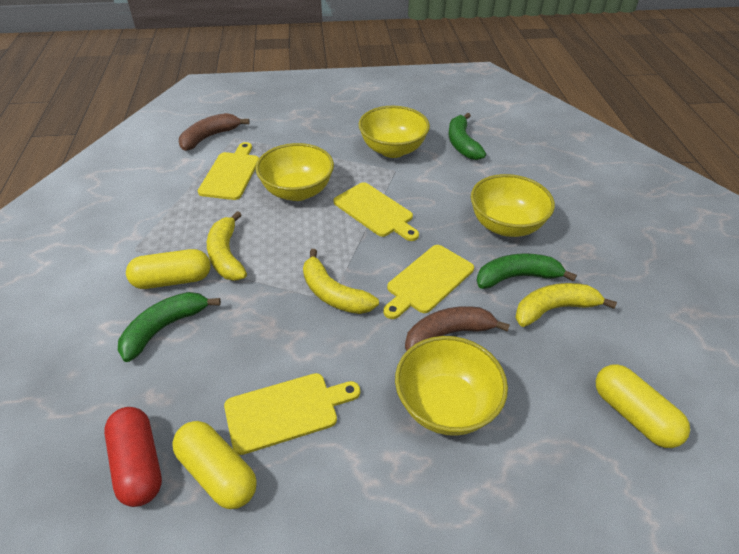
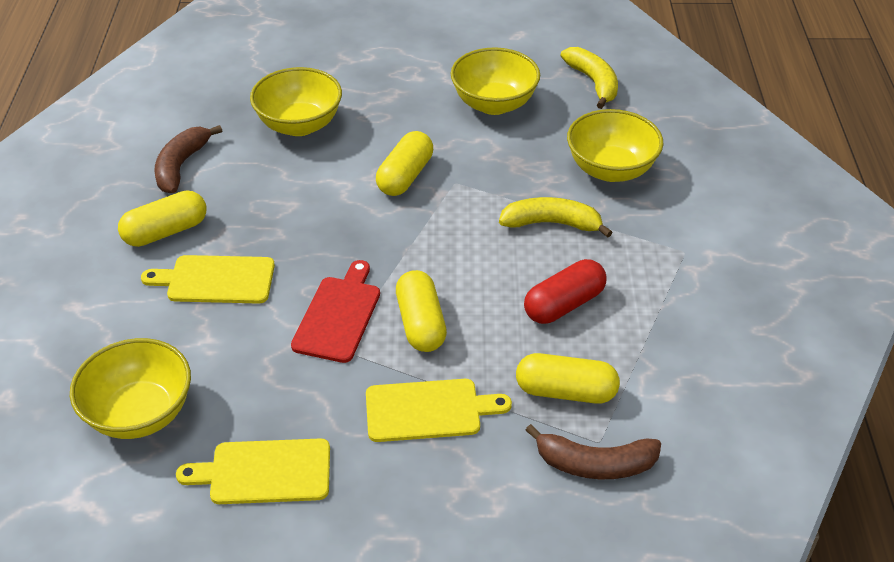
green banana: 3 -> 0
red cutting board: 0 -> 1
yellow banana: 3 -> 2
yellow capsule: 3 -> 4
yellow cutting board: 4 -> 3

